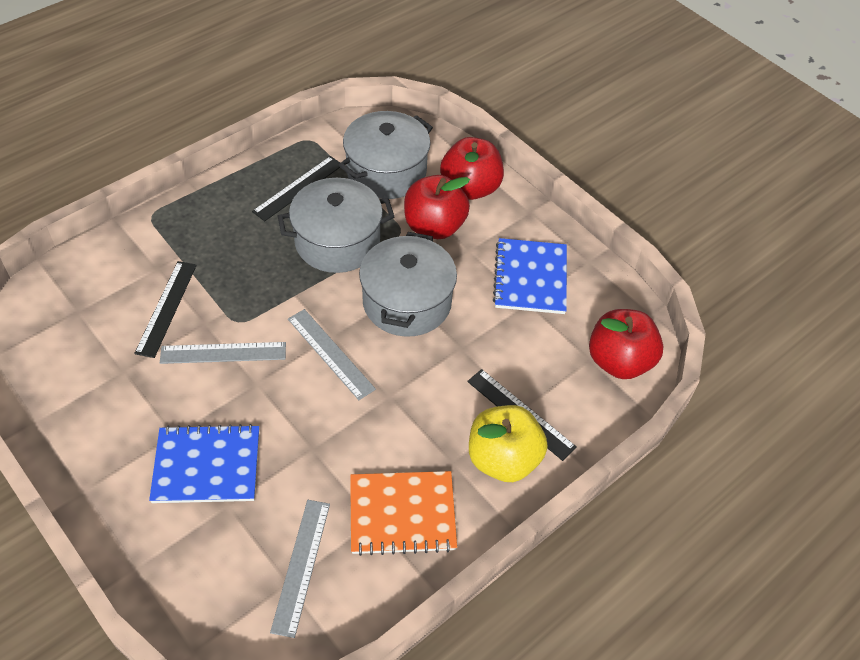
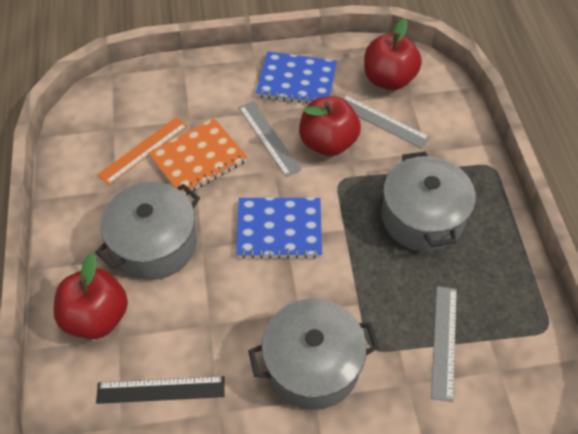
black ruler: 3 -> 1
orange ruler: 0 -> 1
yellow apple: 1 -> 0

